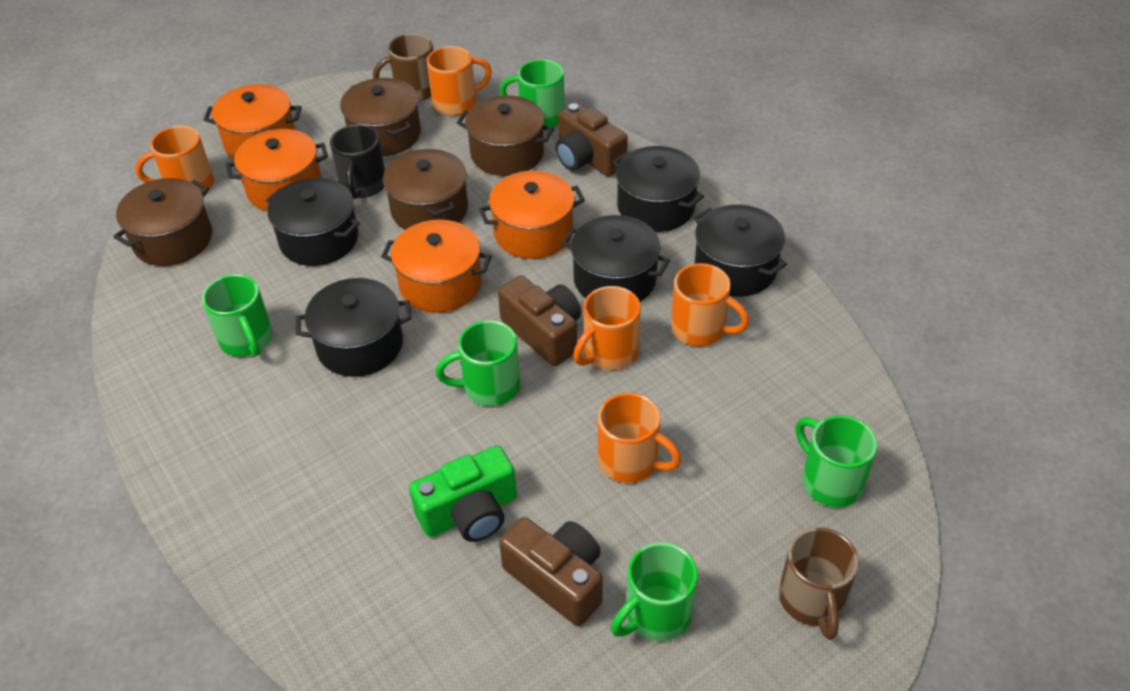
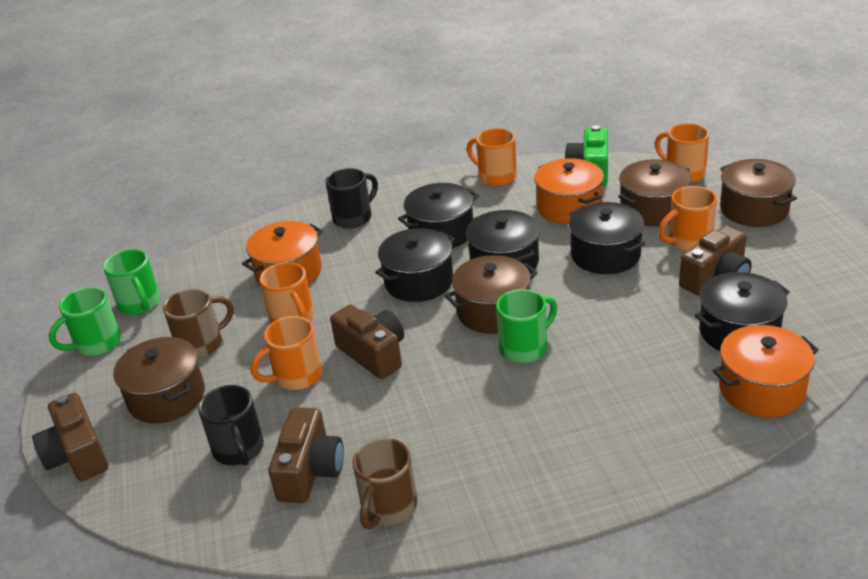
black mug: 1 -> 2
brown camera: 3 -> 4
green mug: 5 -> 3
orange pot: 4 -> 3

